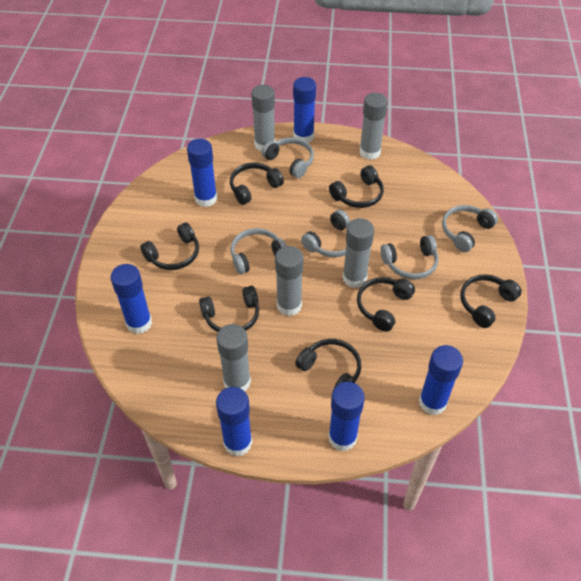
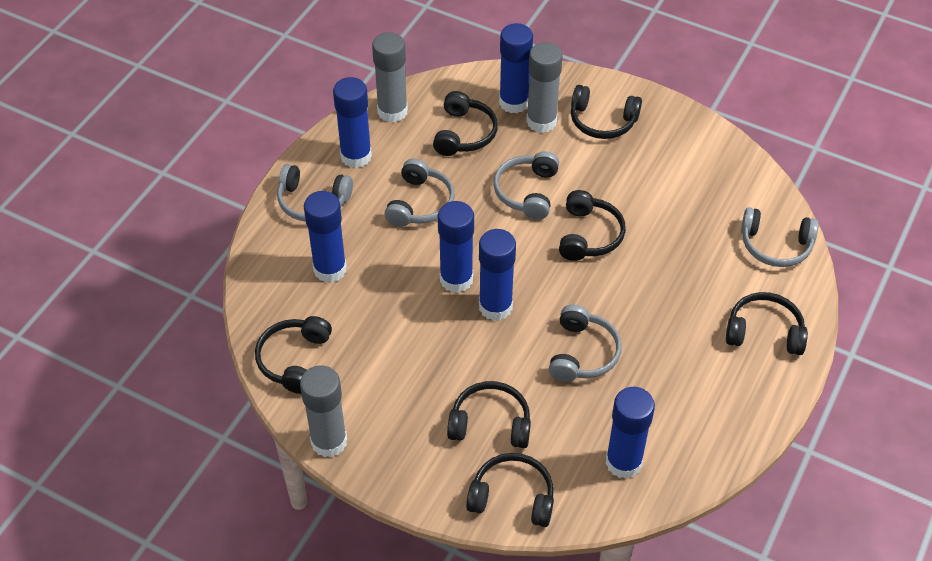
grey glue stick: 5 -> 3

